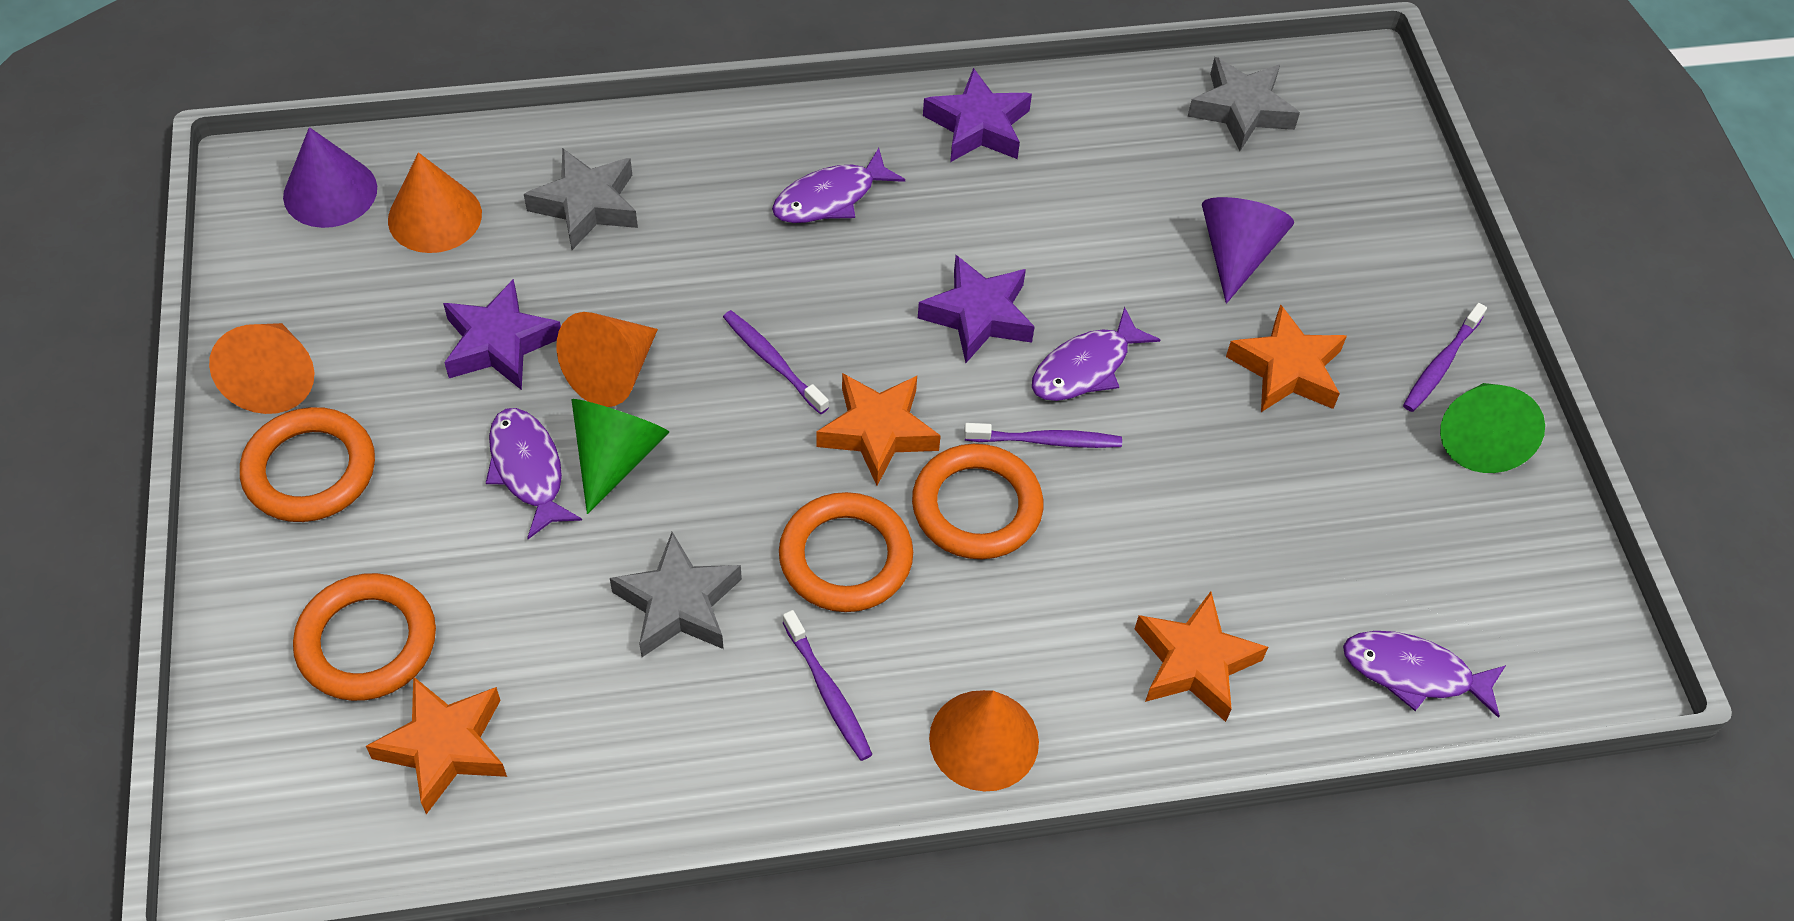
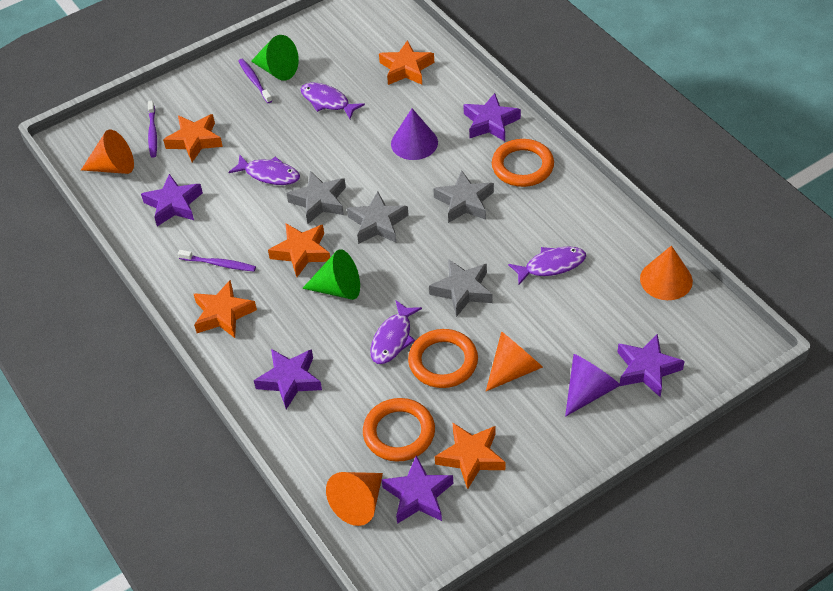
grey star: 3 -> 4
orange ring: 4 -> 3
orange star: 4 -> 5
purple star: 3 -> 5
purple toothbrush: 4 -> 3

